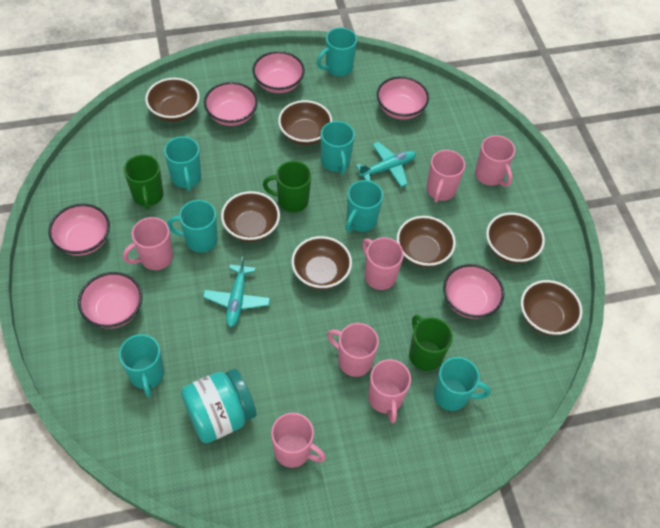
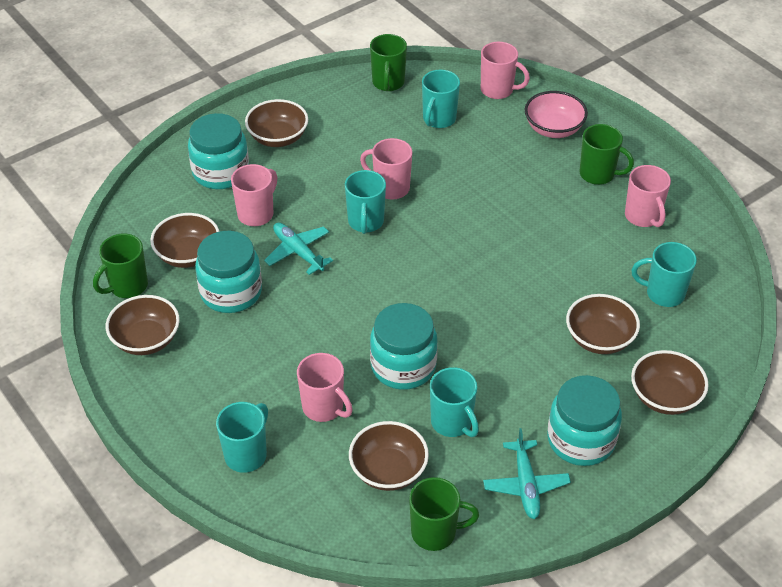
brown bowl: 7 -> 6
green mug: 3 -> 4
pink bowl: 6 -> 1
pink mug: 7 -> 5
turquoise jar: 1 -> 4
turquoise mug: 7 -> 5

